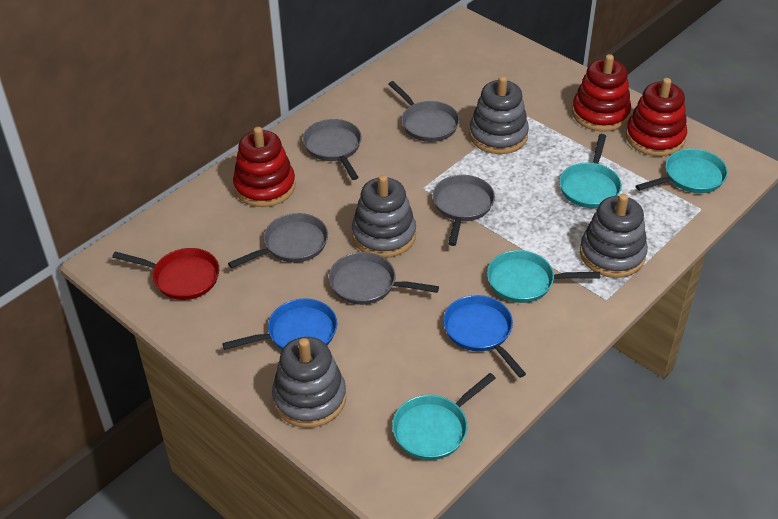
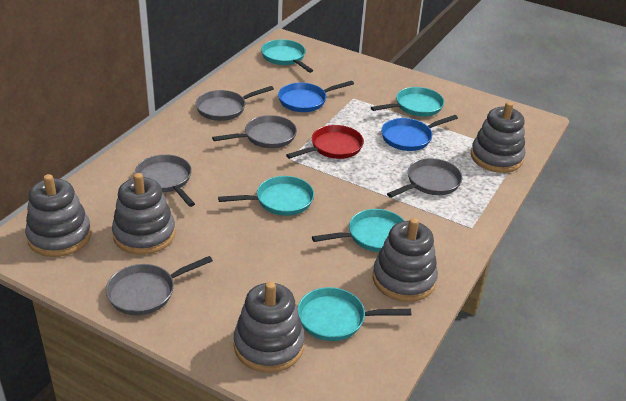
grey stacking toy: 4 -> 5
red stacking toy: 3 -> 0
turquoise pan: 4 -> 5

